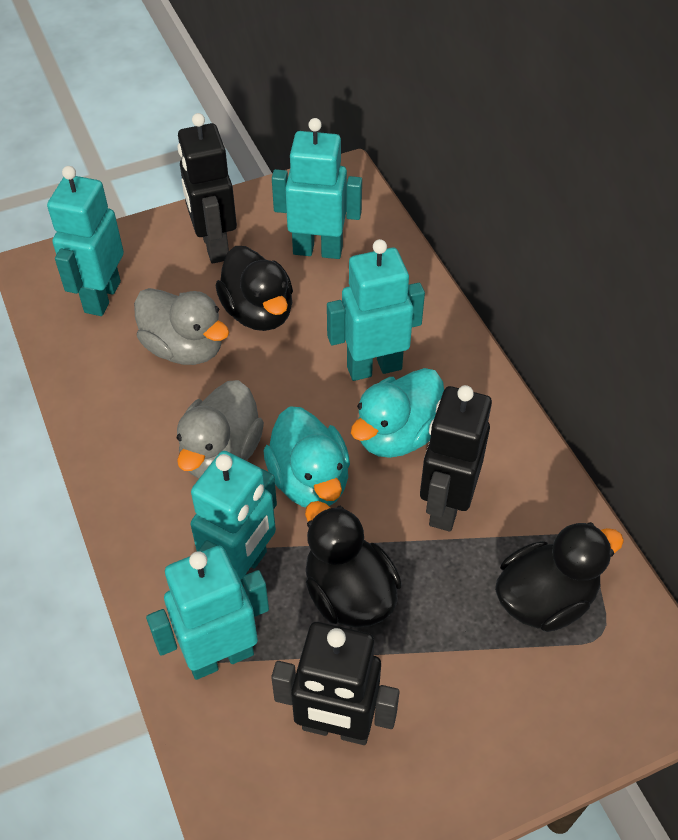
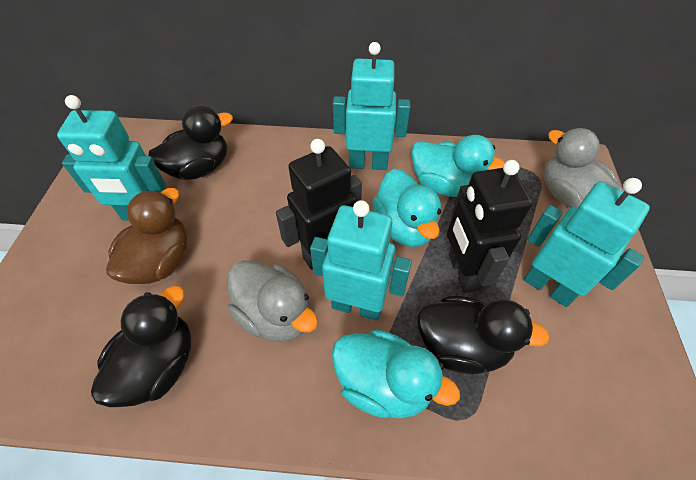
black robot: 3 -> 2
brown duck: 0 -> 1
turquoise duck: 2 -> 3
turquoise robot: 5 -> 4

